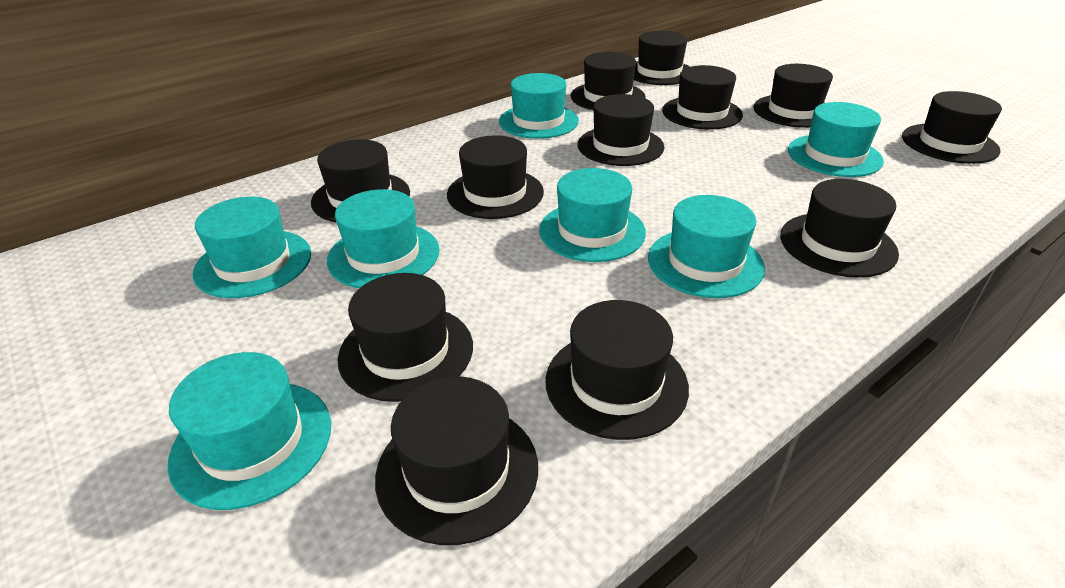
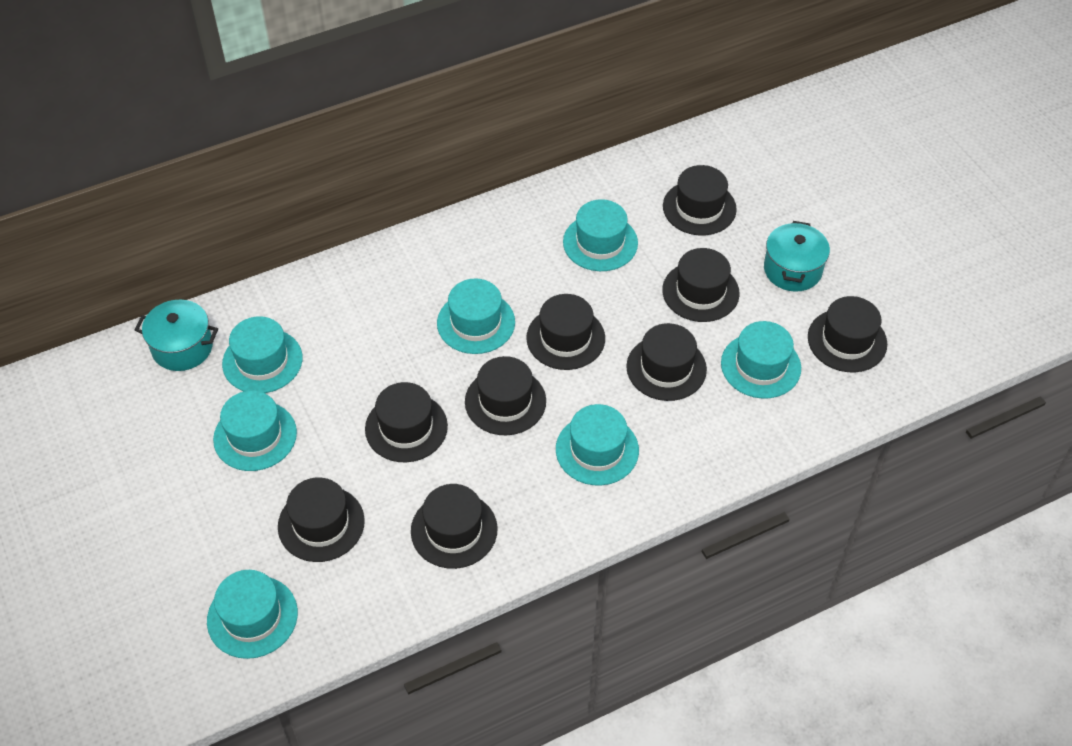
black hat: 12 -> 9
turquoise pot: 0 -> 2

